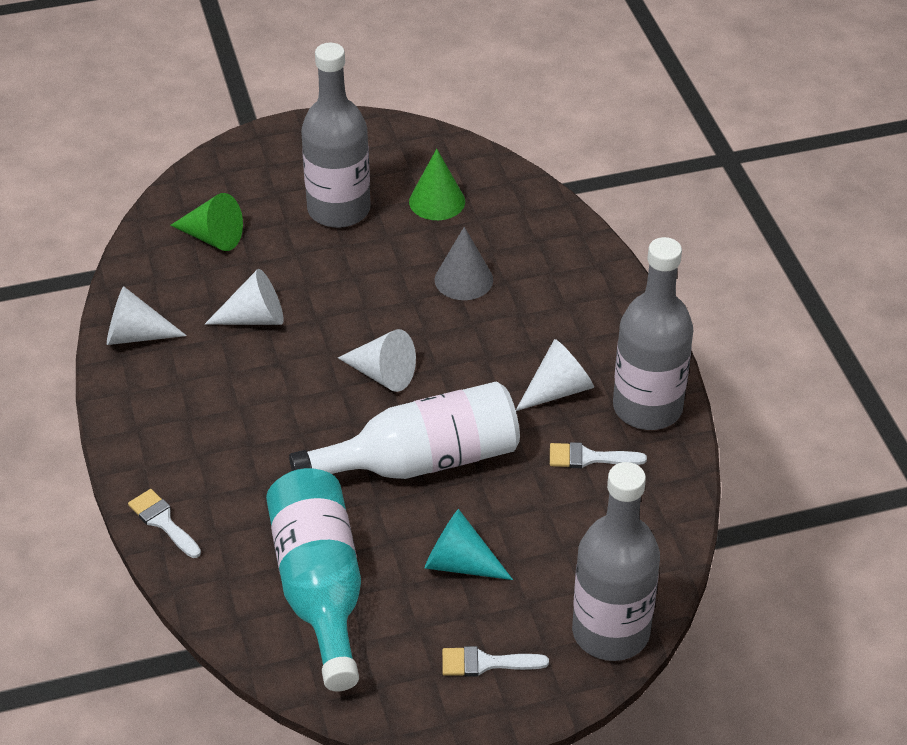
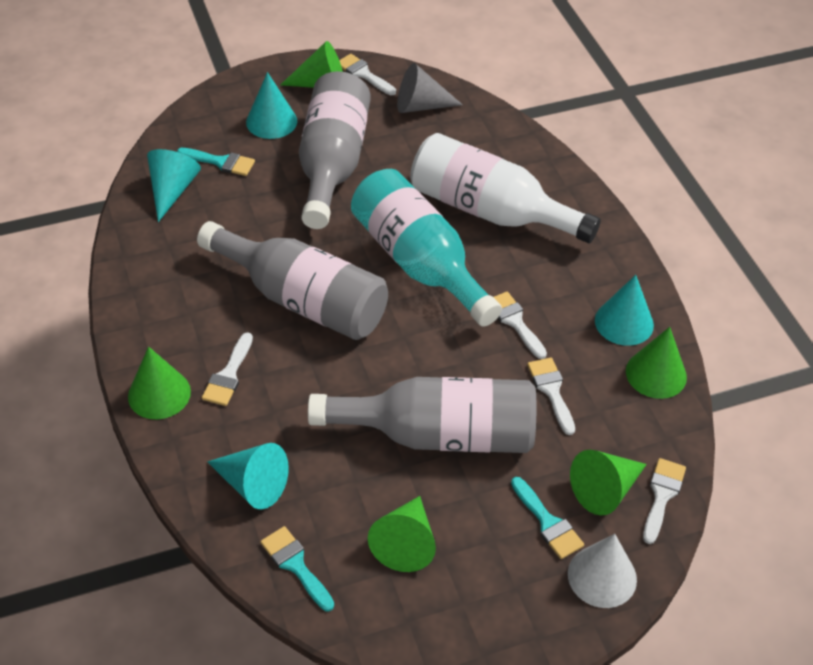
green cone: 2 -> 5
turquoise brush: 0 -> 3
turquoise cone: 1 -> 4
white brush: 3 -> 5
white cone: 4 -> 1

